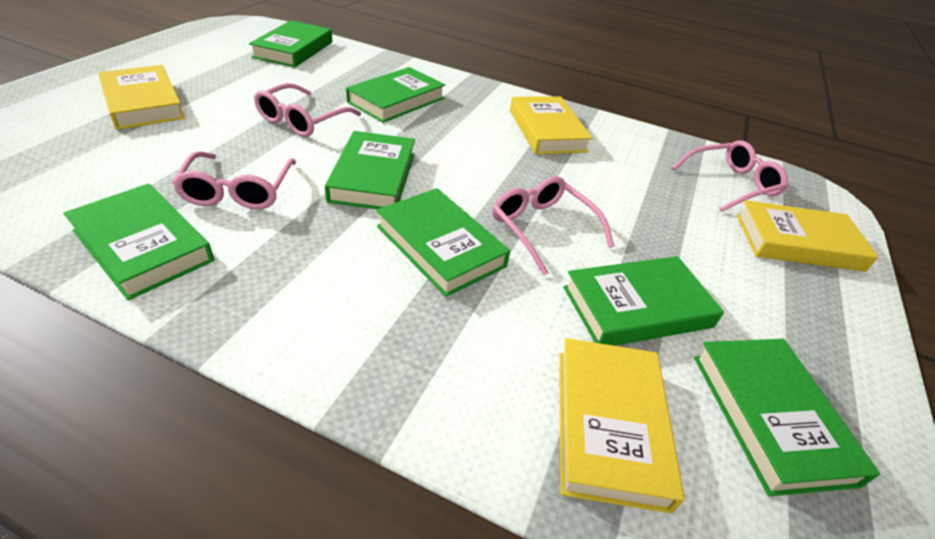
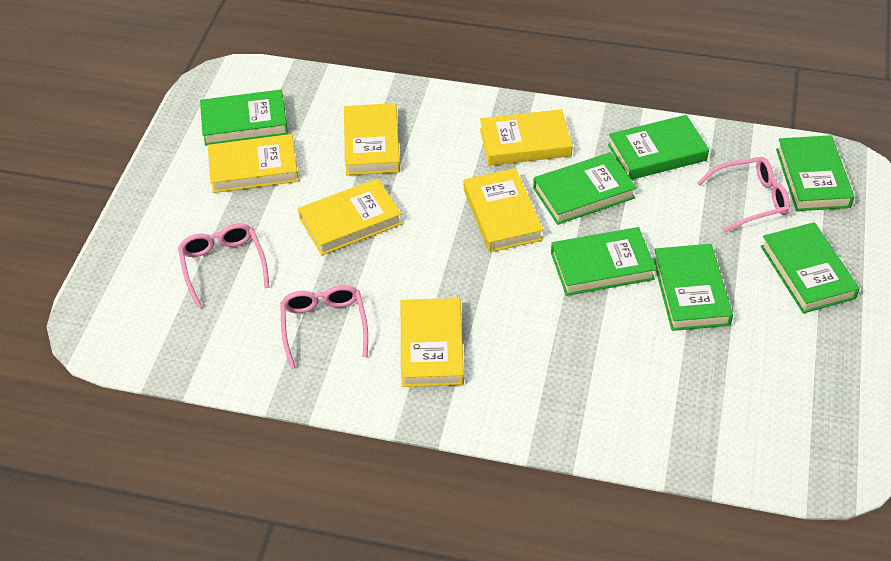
pink glasses: 4 -> 3
yellow book: 4 -> 6

